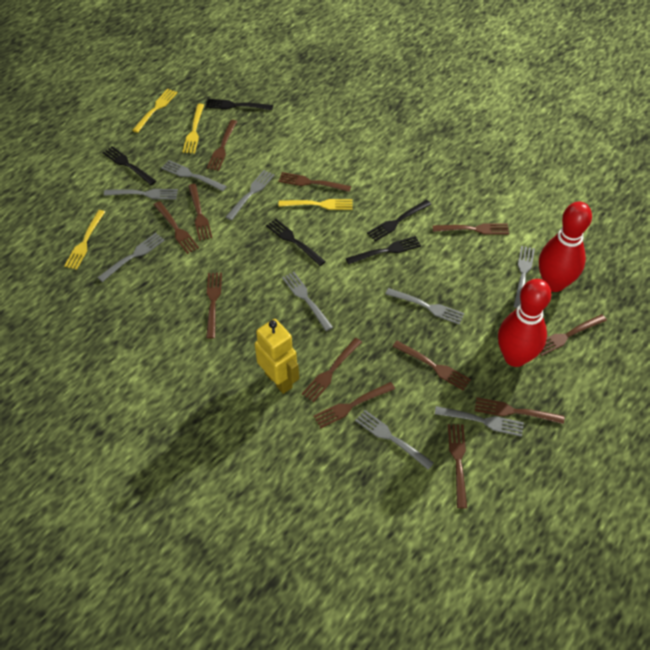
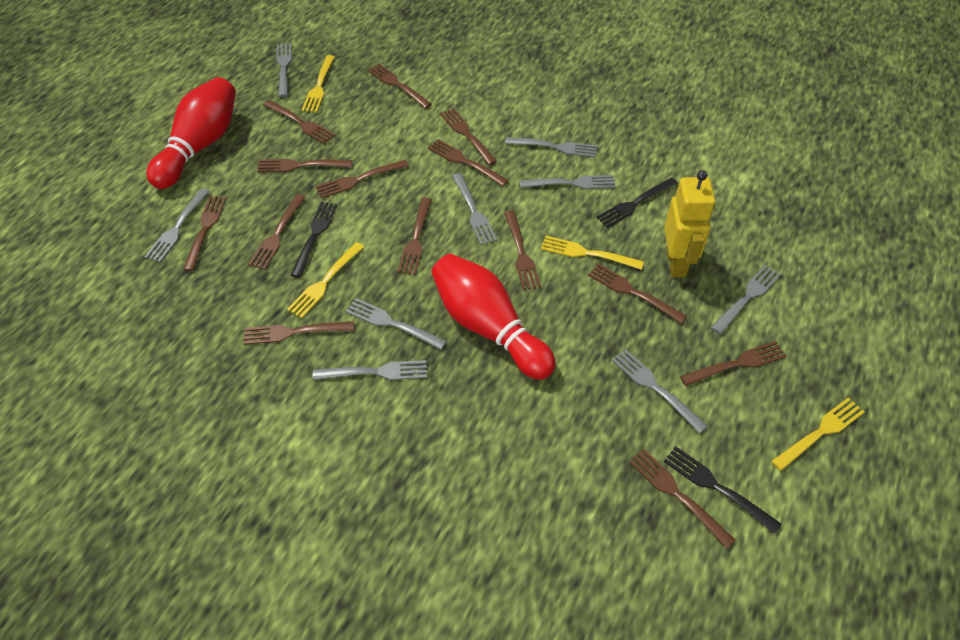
black fork: 5 -> 3
brown fork: 12 -> 14

